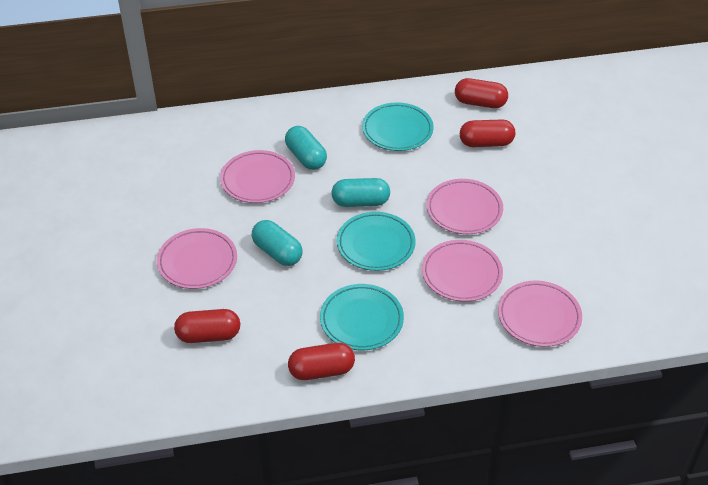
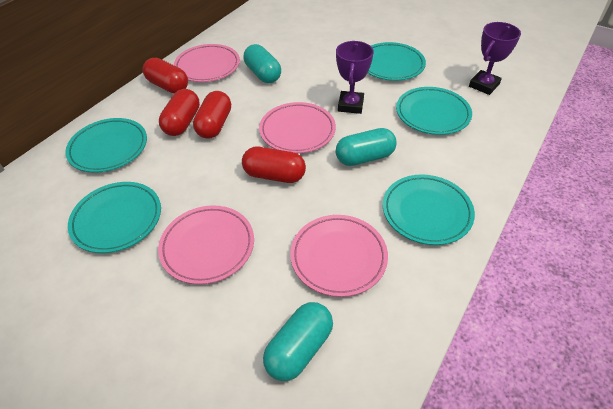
pink plate: 5 -> 4
purple trophy: 0 -> 2
turquoise plate: 3 -> 5

